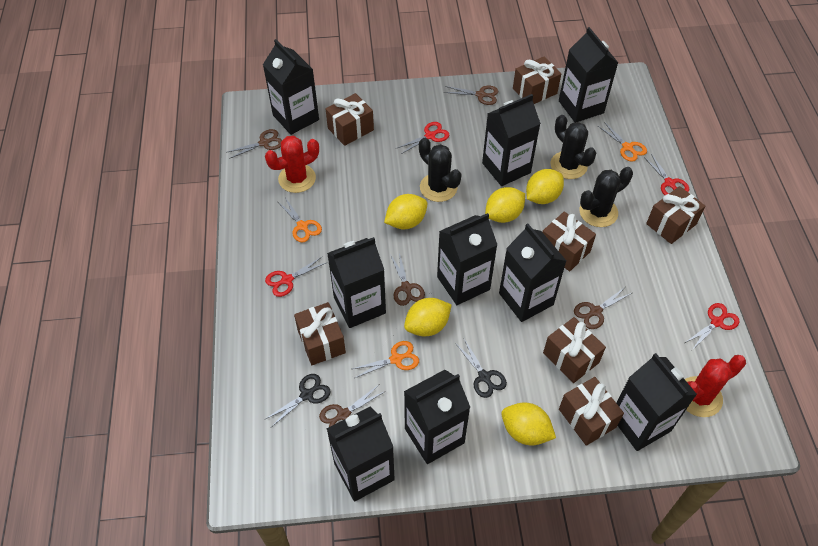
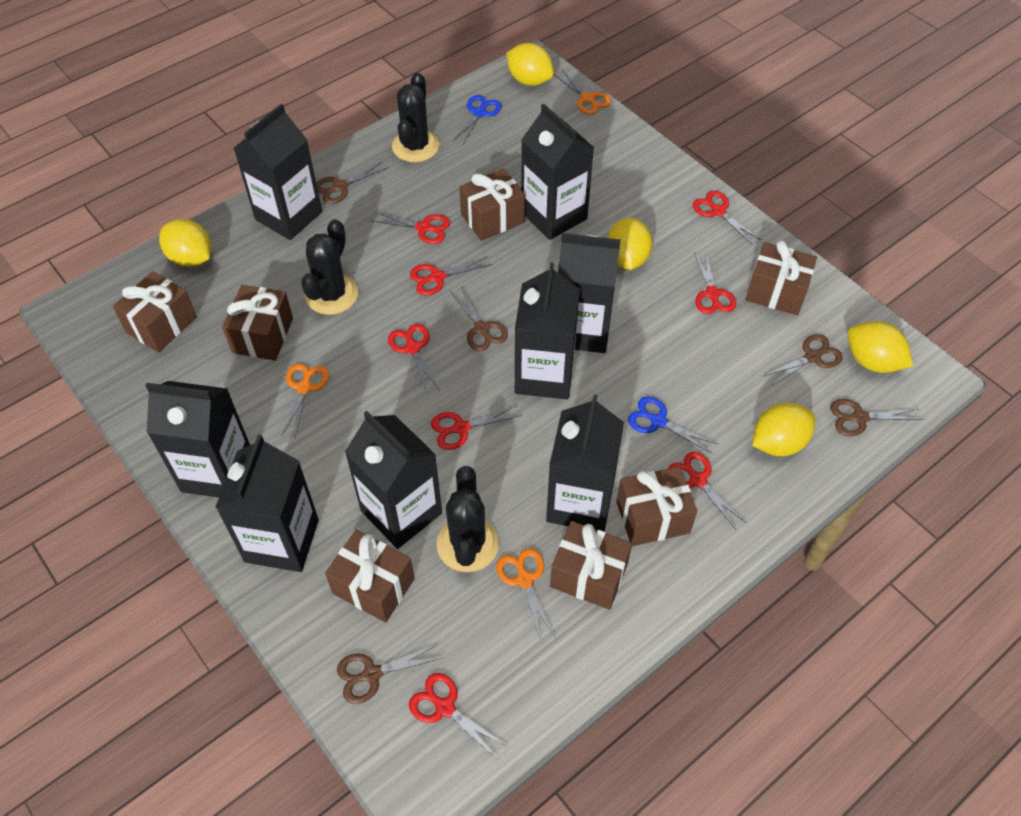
black carton: 9 -> 8
black scissors: 2 -> 0
blue scissors: 0 -> 2
red cactus: 2 -> 0
red scissors: 4 -> 8

